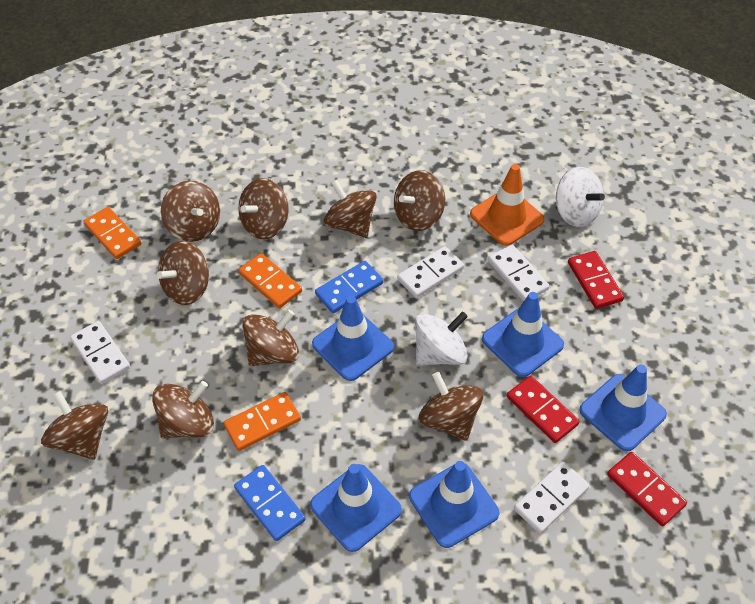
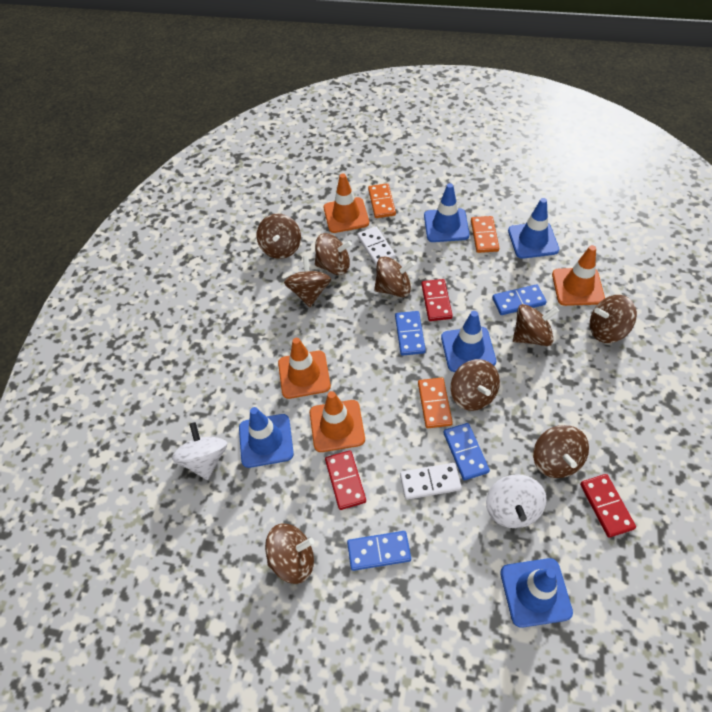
blue domino: 2 -> 4
orange traffic cone: 1 -> 4
white domino: 4 -> 2

